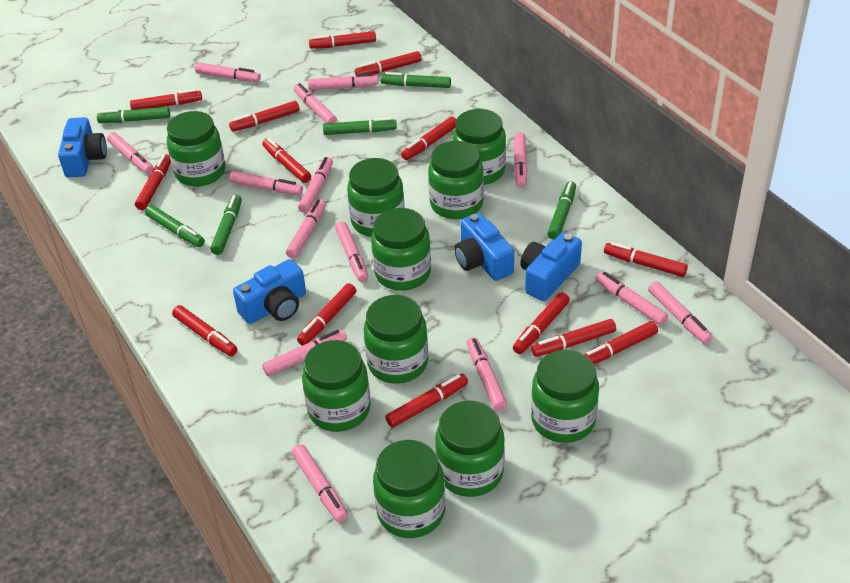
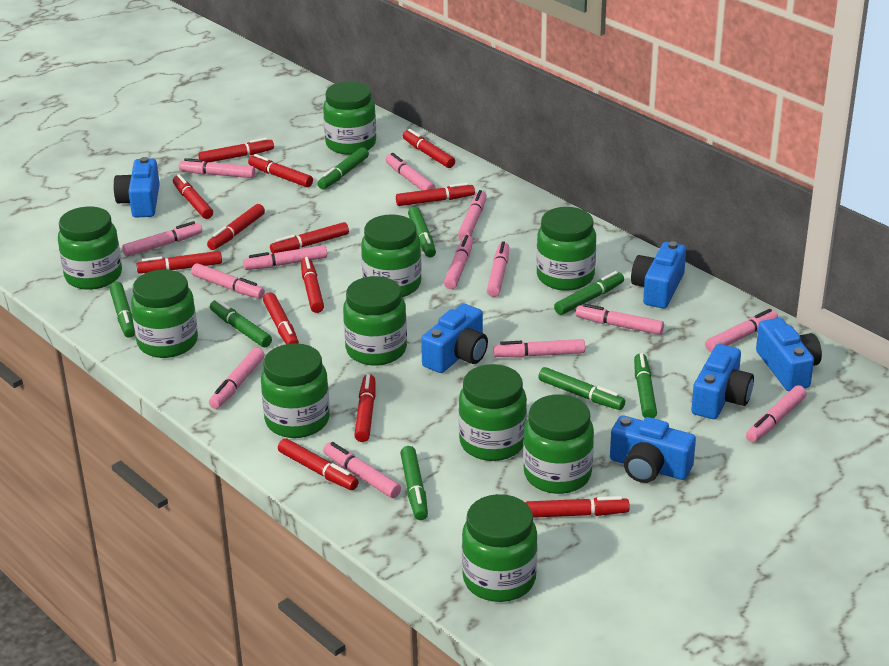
blue camera: 4 -> 6
green marker: 6 -> 8
red marker: 14 -> 13

